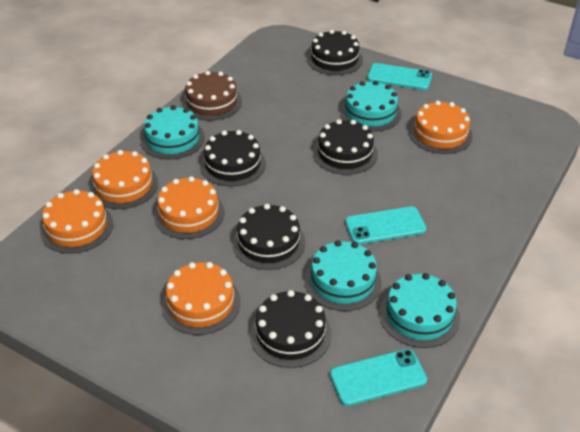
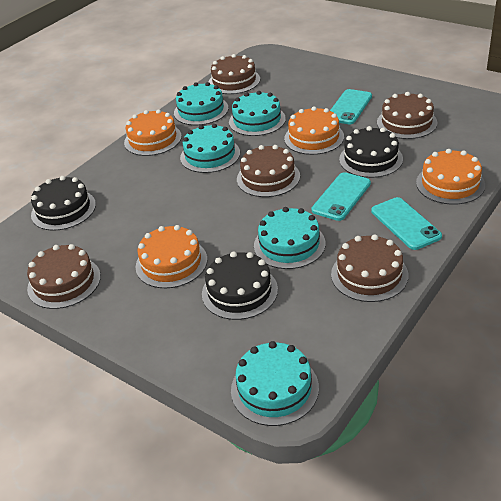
black cake: 5 -> 3
brown cake: 1 -> 5
orange cake: 5 -> 4
turquoise cake: 4 -> 5

